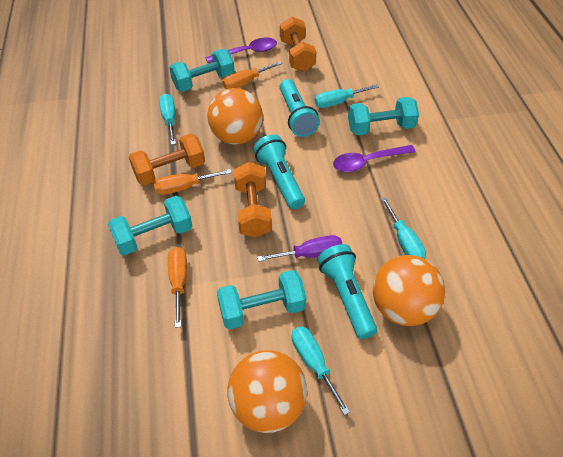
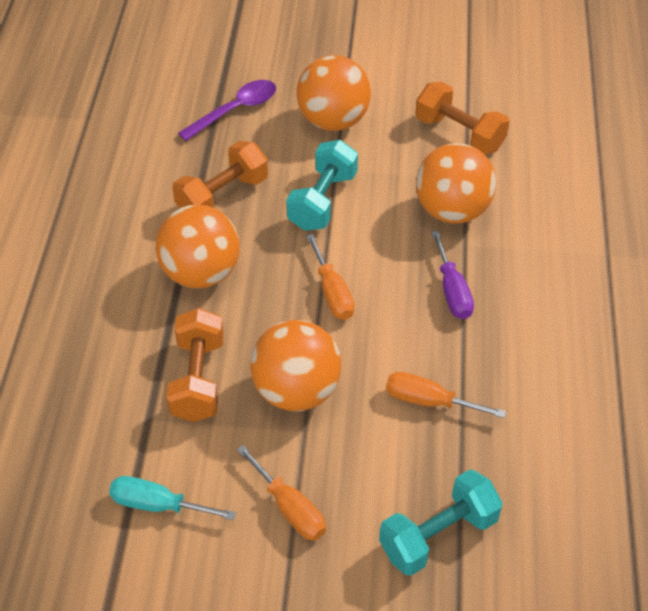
orange ball: 3 -> 4
purple spoon: 2 -> 1
turquoise dumbbell: 4 -> 2
turquoise flashlight: 3 -> 0
turquoise screwdriver: 4 -> 1

